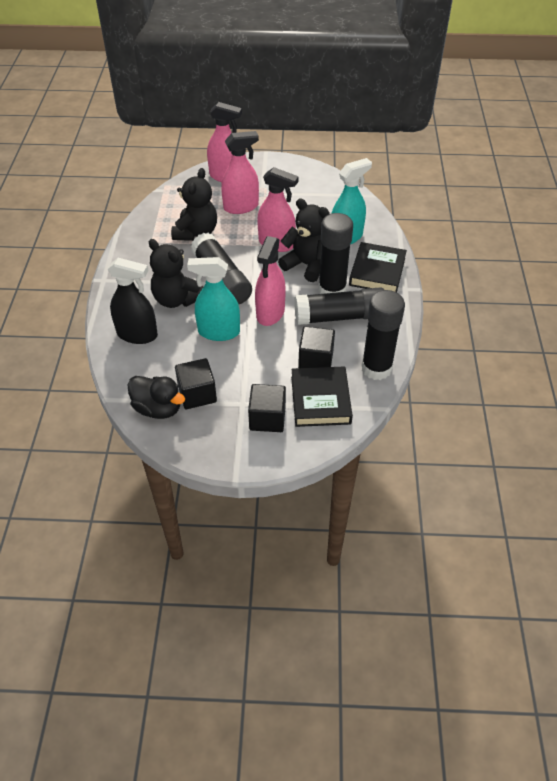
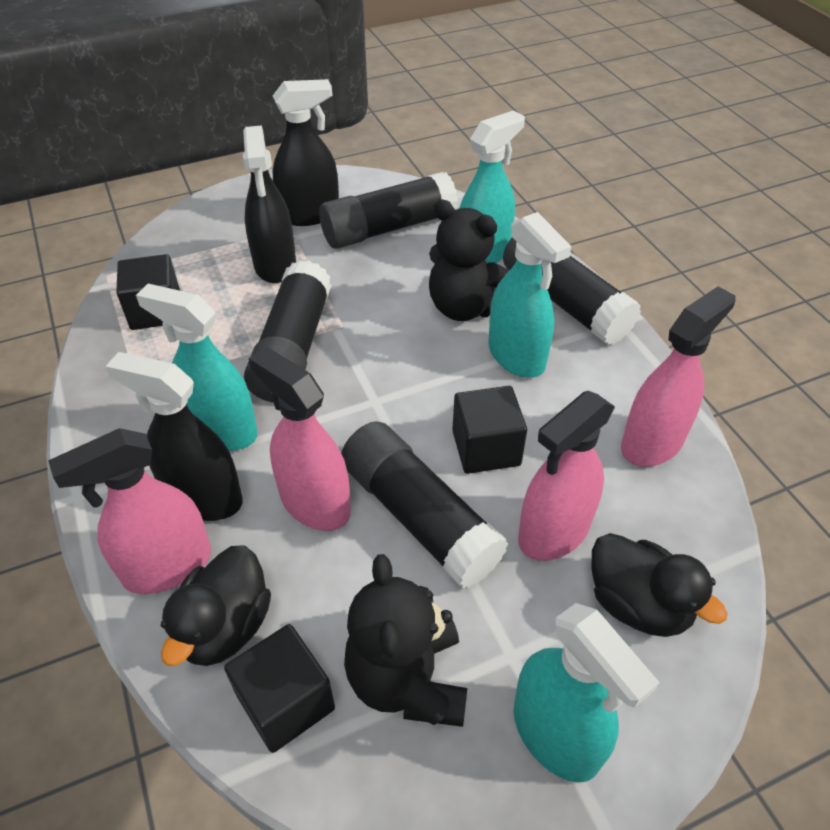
black book: 2 -> 0
black duck: 1 -> 2
black spray bottle: 1 -> 3
black teddy bear: 3 -> 2
turquoise spray bottle: 2 -> 4

